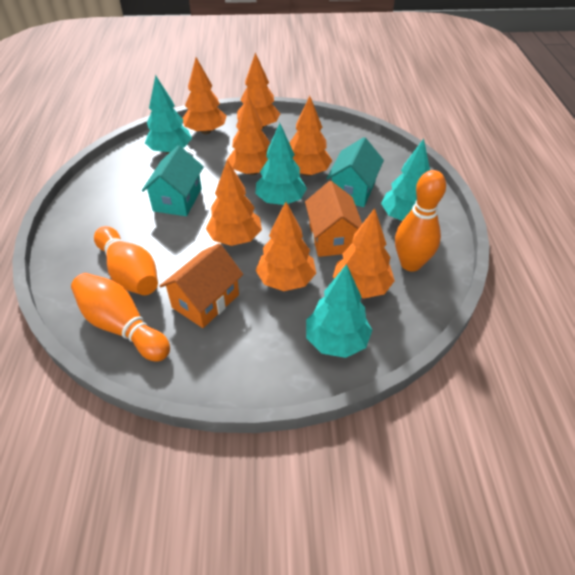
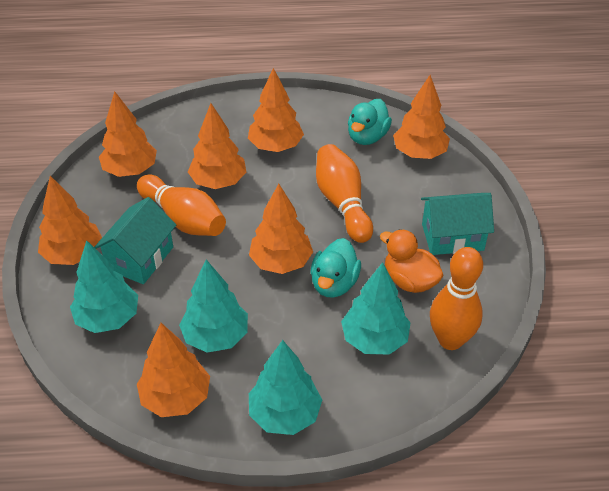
orange duck: 0 -> 1
orange house: 2 -> 0
turquoise duck: 0 -> 2

